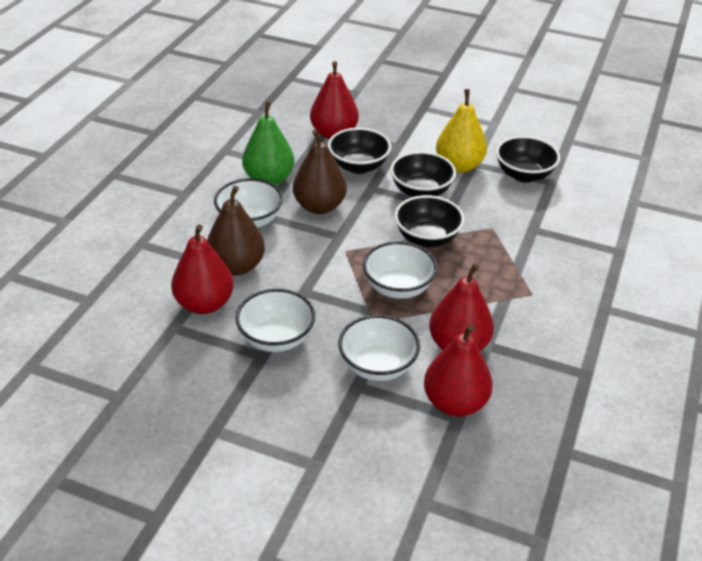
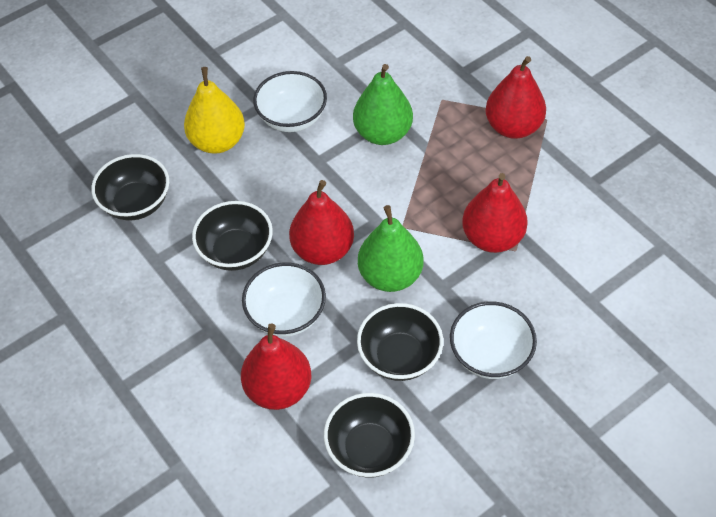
brown pear: 2 -> 0
green pear: 1 -> 2
white bowl: 4 -> 3

